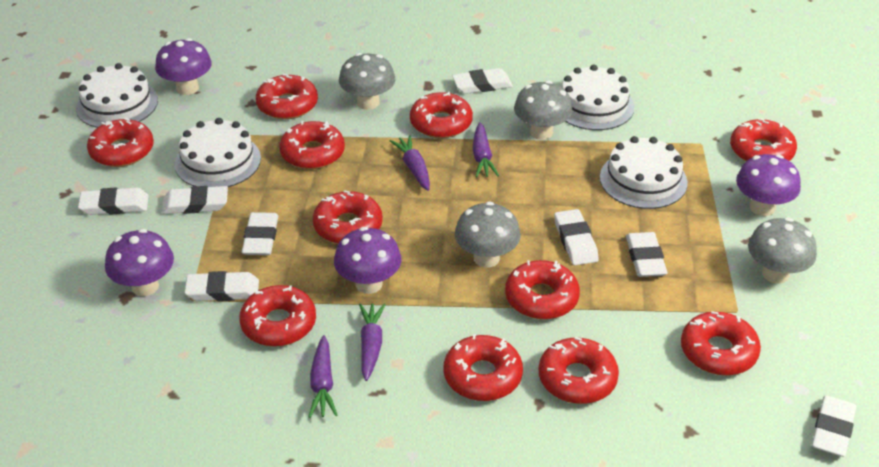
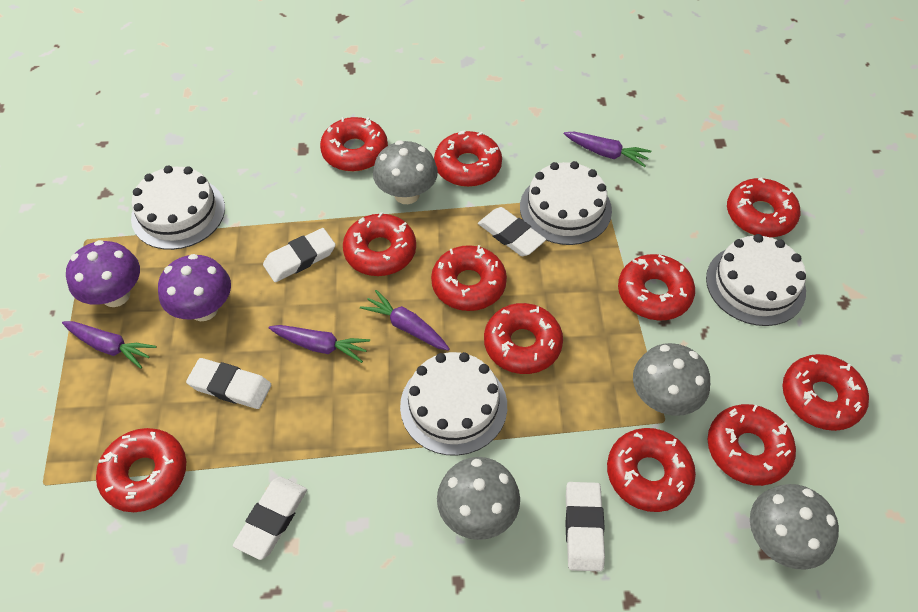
purple mushroom: 4 -> 2
white eraser: 8 -> 5

